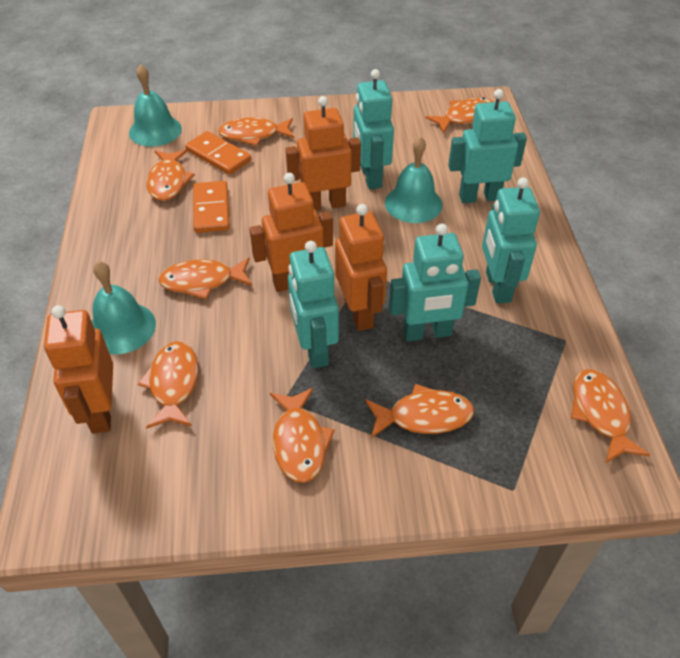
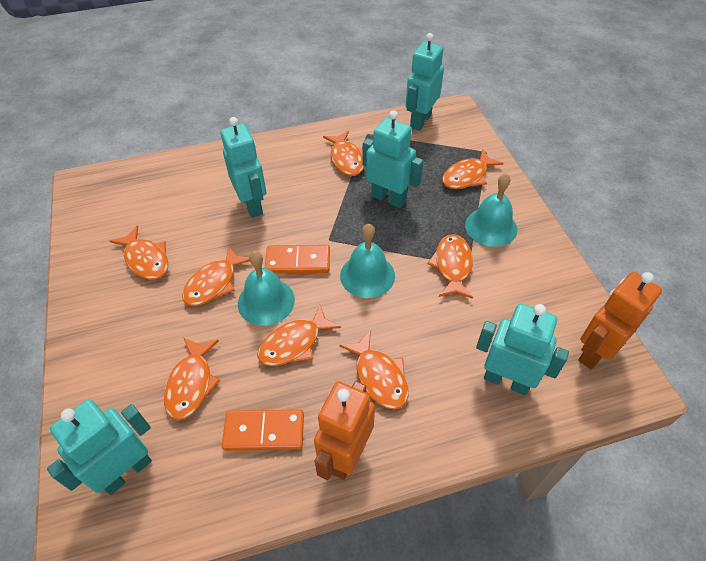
orange robot: 4 -> 2

